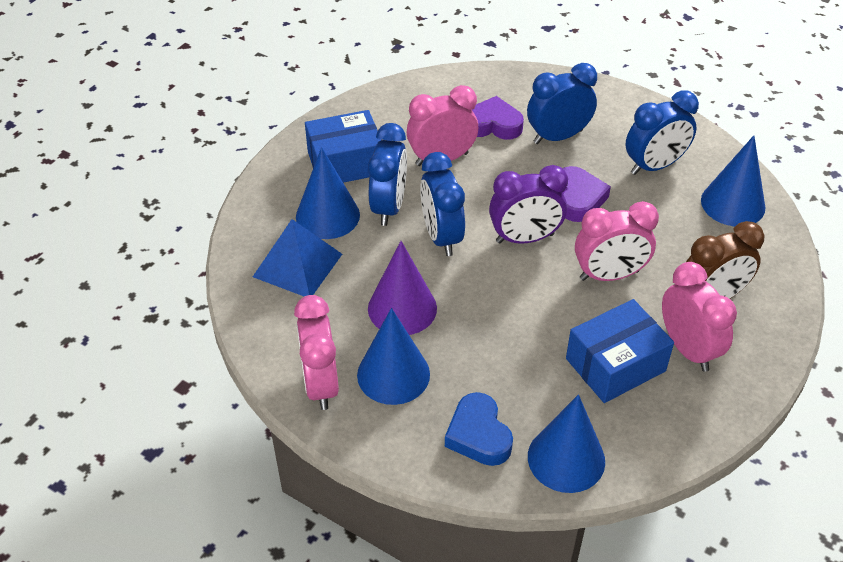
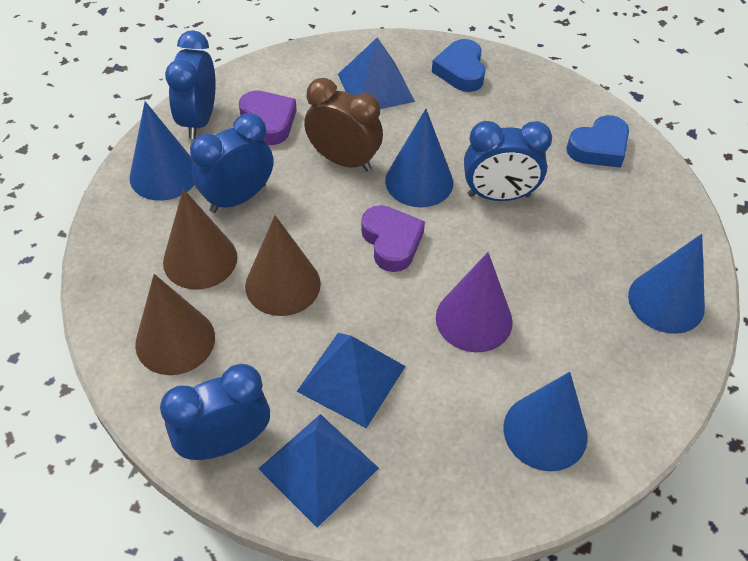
blue box: 2 -> 0
blue heart: 1 -> 2
blue pyramid: 1 -> 3
brown cone: 0 -> 3
pink clock: 4 -> 0
purple clock: 1 -> 0

